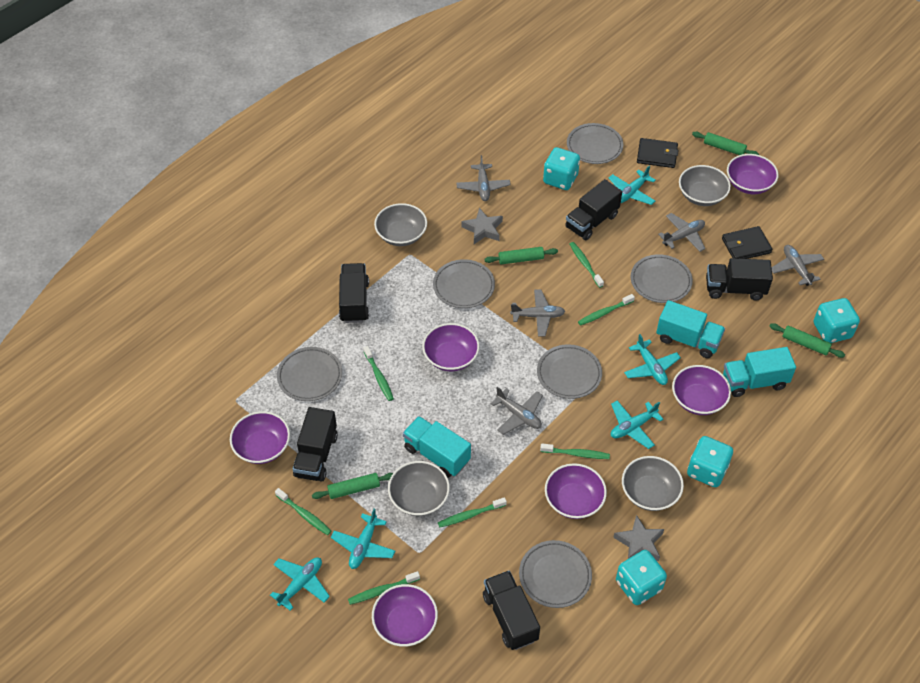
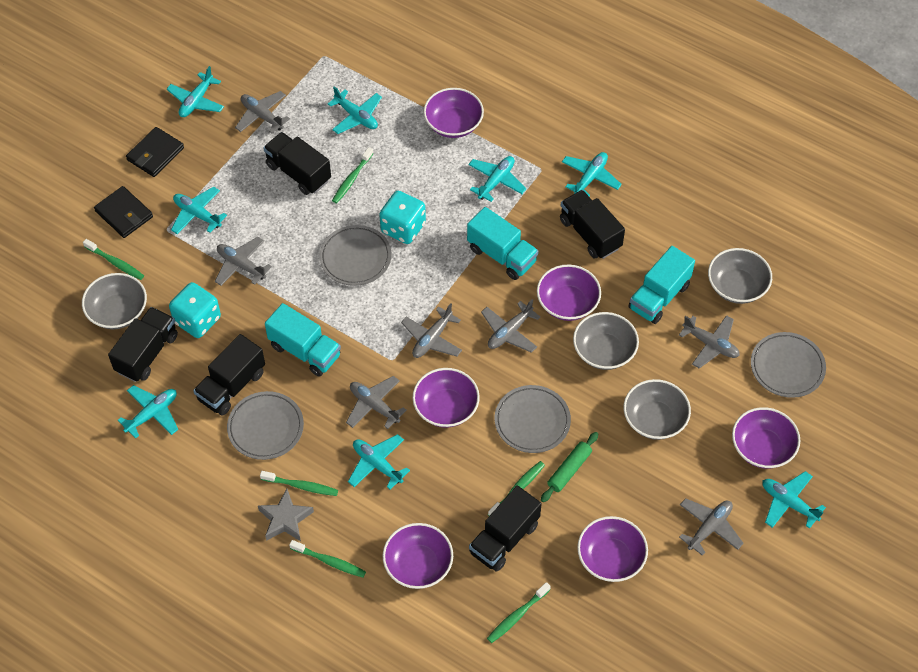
green rolling pin: 4 -> 1
green toothbrush: 7 -> 6
grey plane: 5 -> 7
grey plate: 6 -> 4
grey star: 2 -> 1
turquoise dice: 4 -> 2
turquoise plane: 5 -> 8

